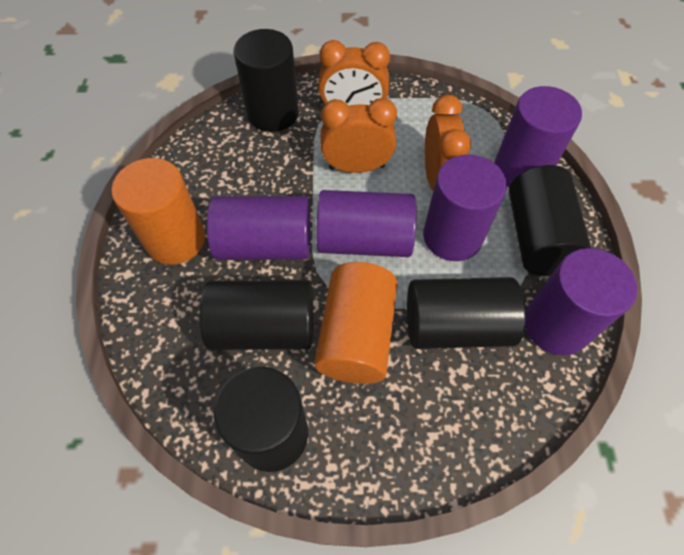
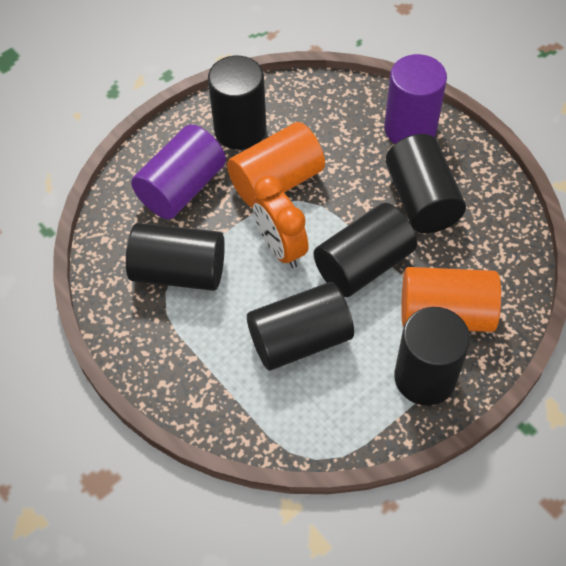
black cylinder: 5 -> 6
orange clock: 3 -> 1
purple cylinder: 5 -> 2

